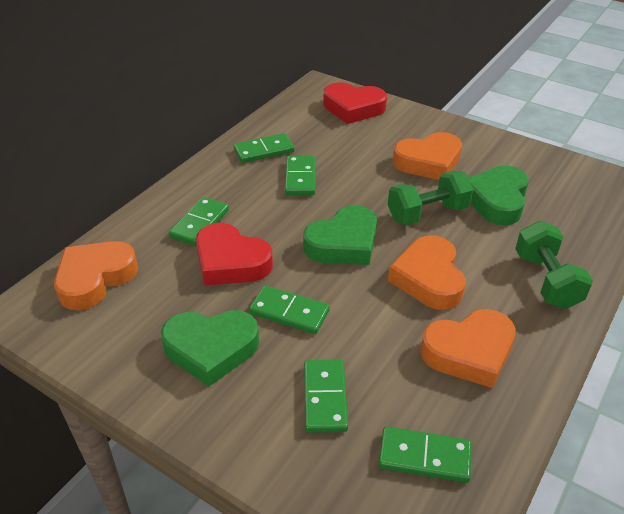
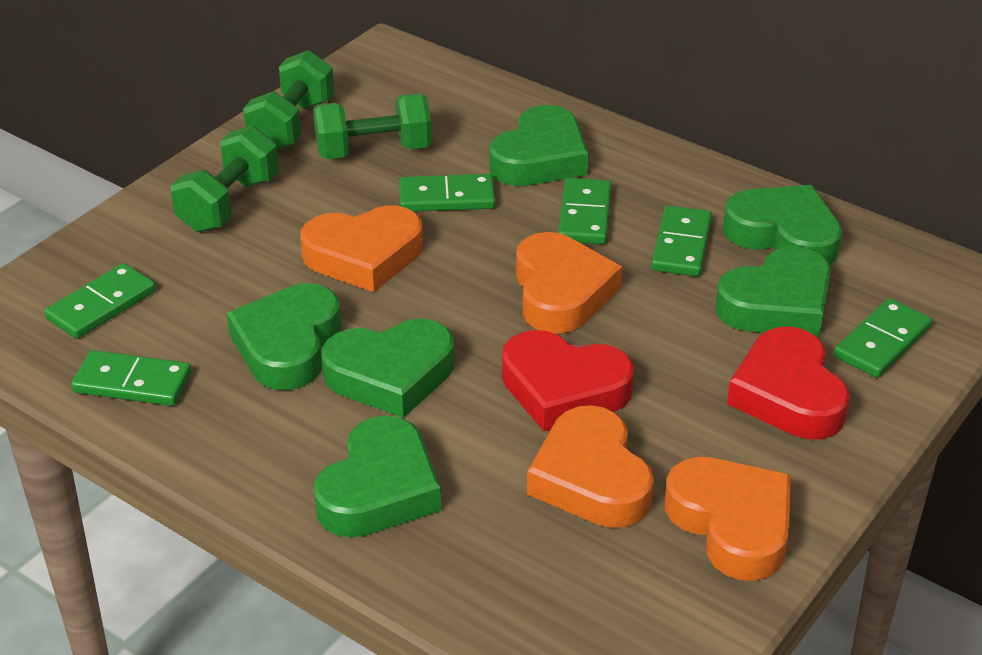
green dumbbell: 2 -> 3
green heart: 3 -> 6

